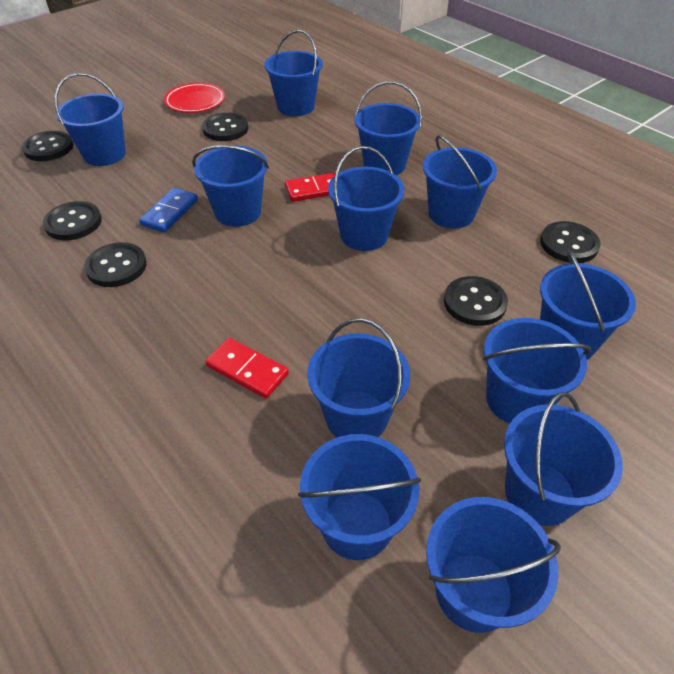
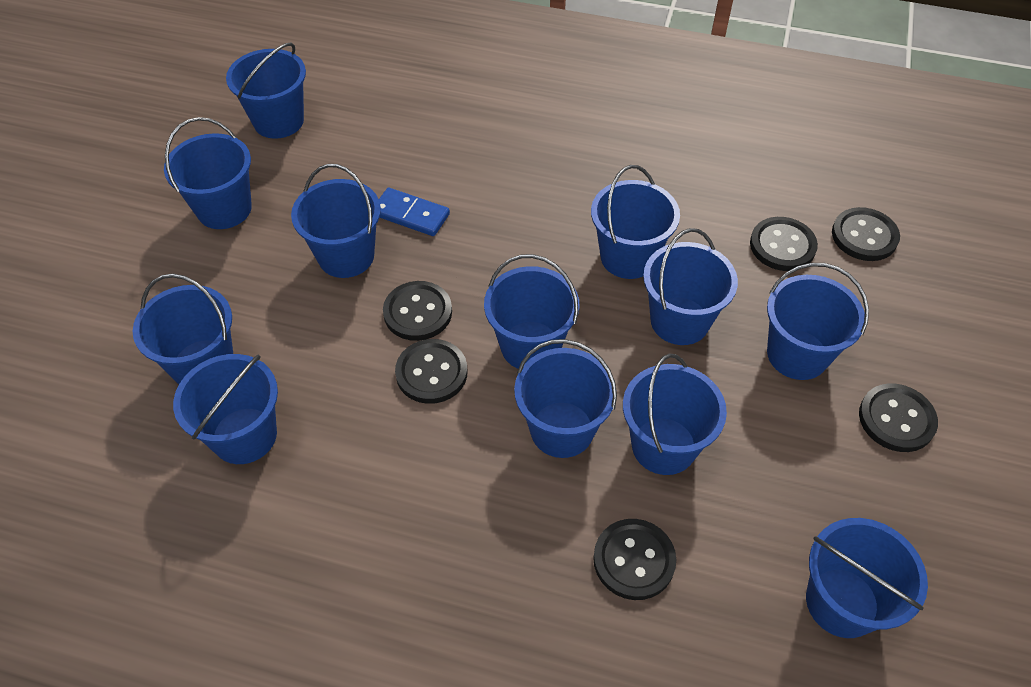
red domino: 2 -> 0
red plate: 1 -> 0

